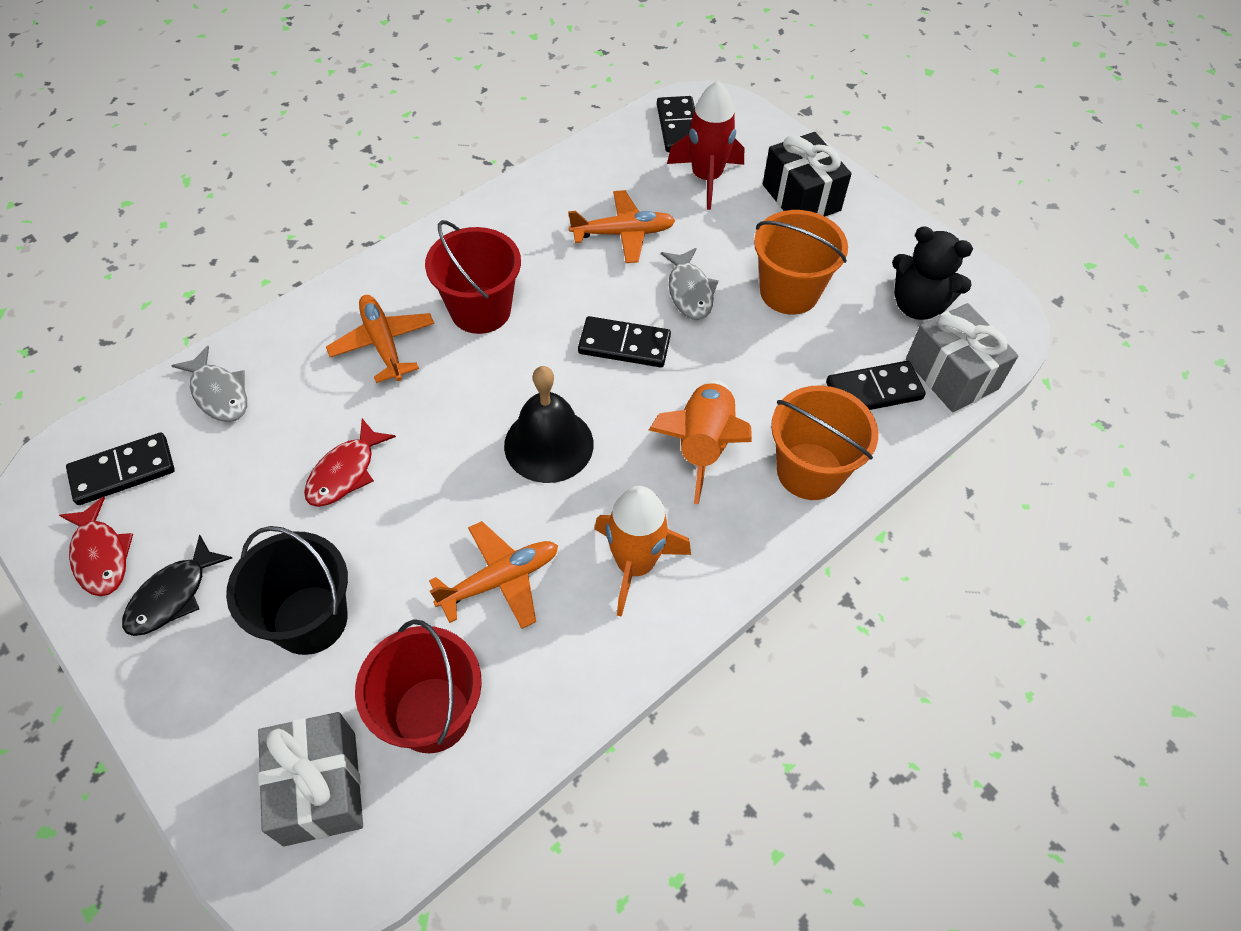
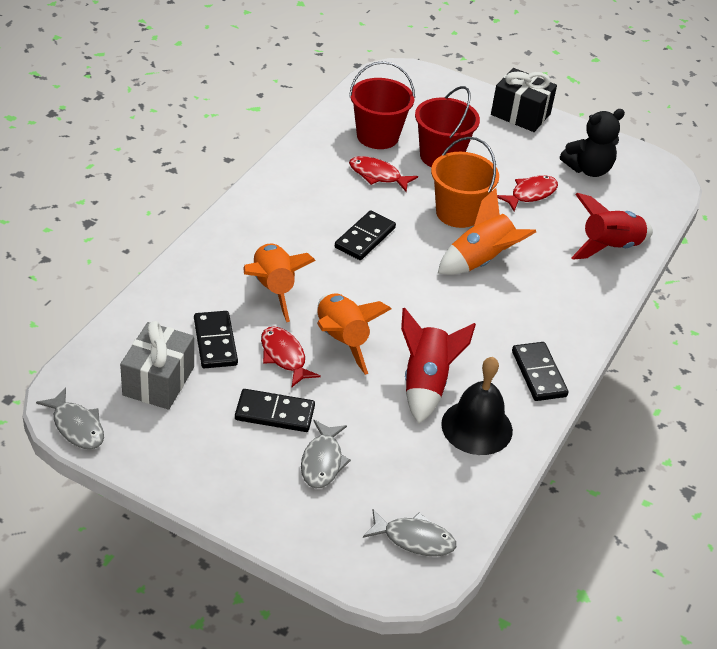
black bucket: 1 -> 0
black fish: 1 -> 0
grey fish: 2 -> 3
grey gift: 2 -> 1
orange bucket: 2 -> 1
orange plane: 3 -> 0
orange rocket: 2 -> 3
red fish: 2 -> 3
red rocket: 1 -> 2

